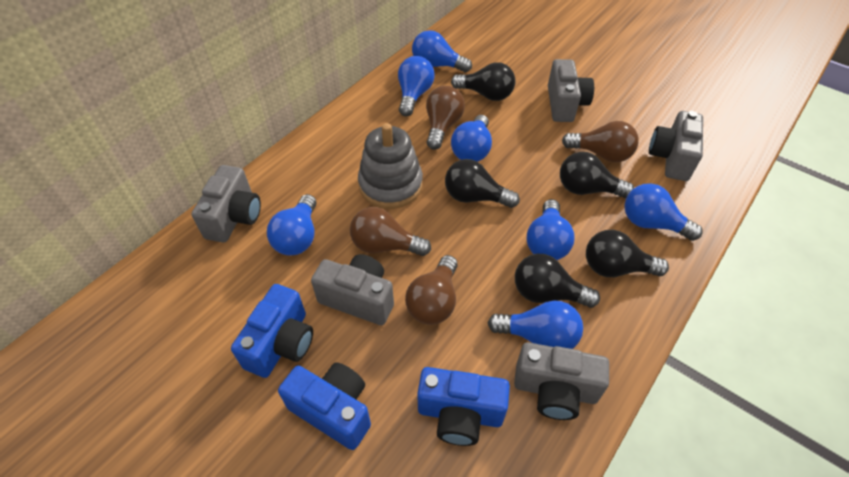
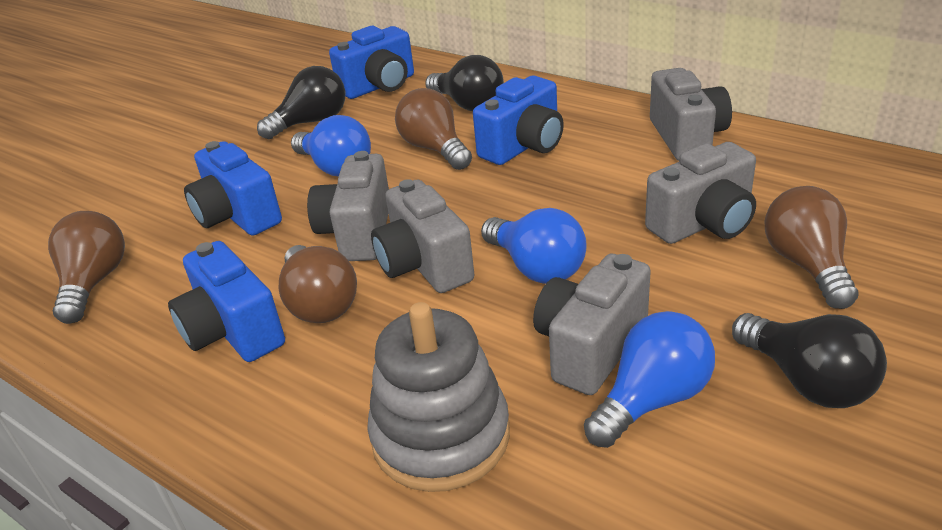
black light bulb: 5 -> 3
blue camera: 3 -> 4
blue light bulb: 7 -> 3

